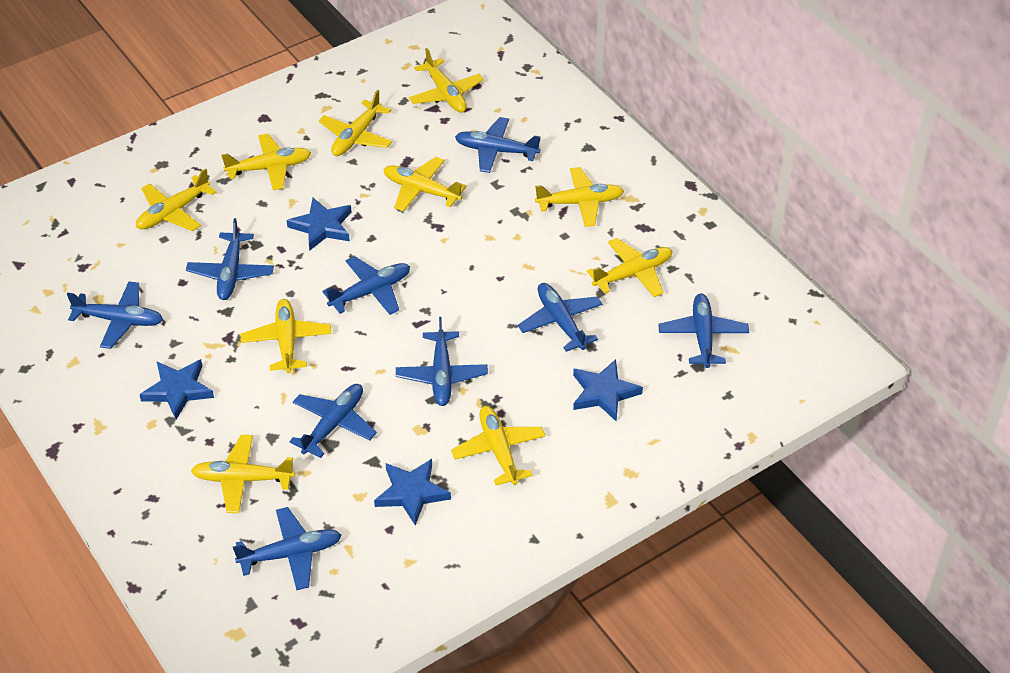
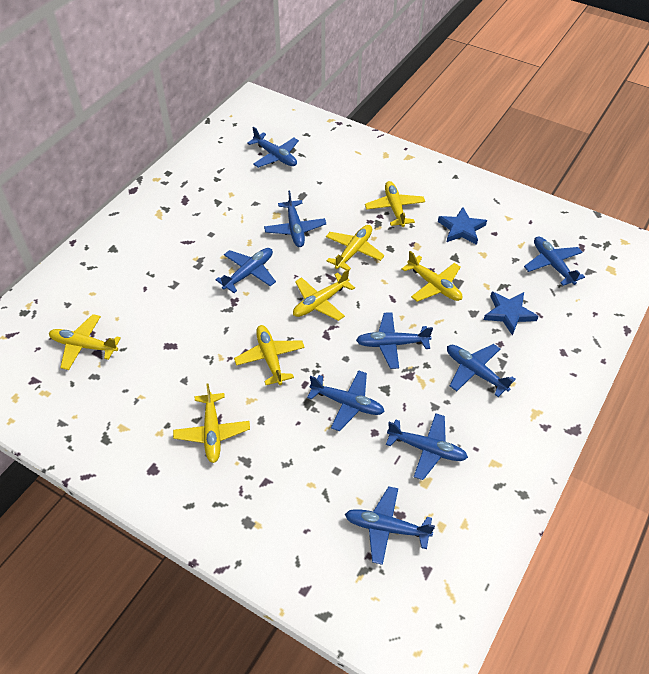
blue star: 4 -> 2
yellow plane: 10 -> 7

